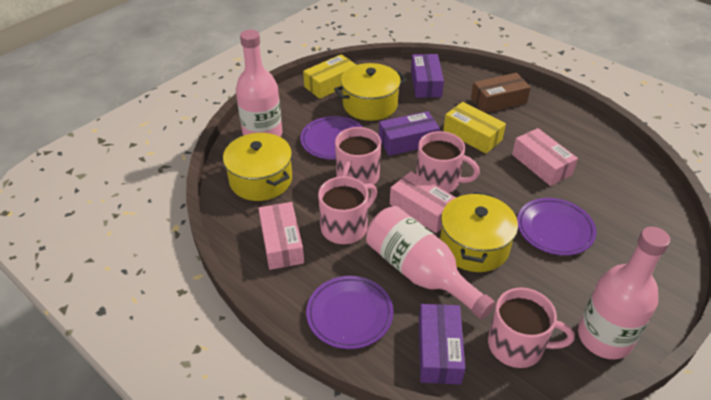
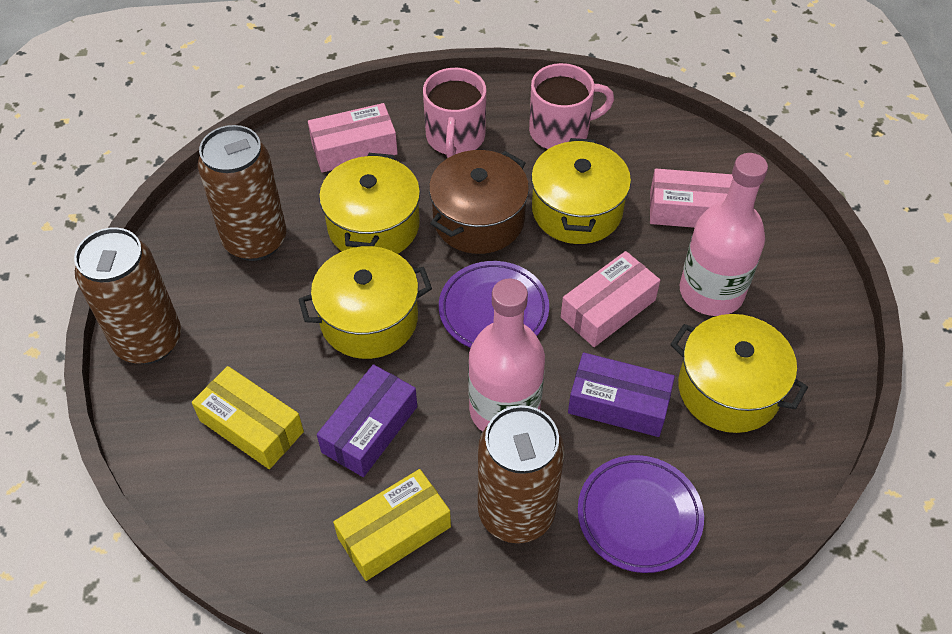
brown box: 1 -> 0
brown can: 0 -> 3
brown pot: 0 -> 1
pink bottle: 3 -> 2
pink mug: 4 -> 2
purple box: 3 -> 2
purple plate: 3 -> 2
yellow pot: 3 -> 4

